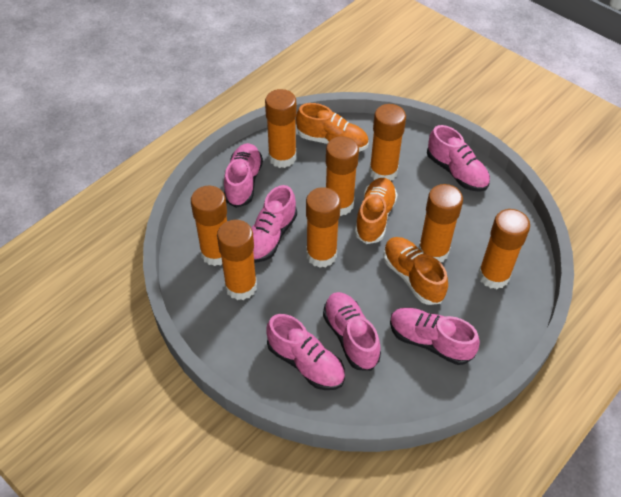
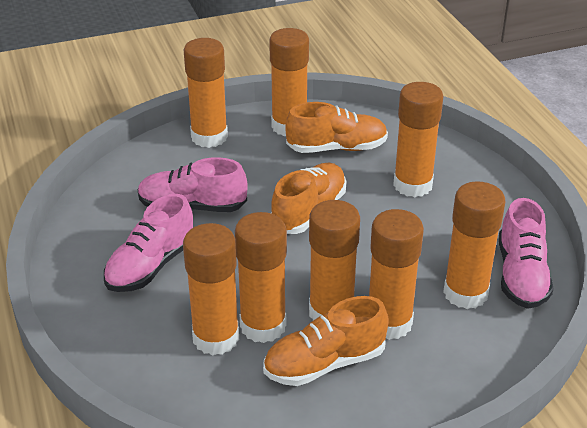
pink shoe: 6 -> 3

